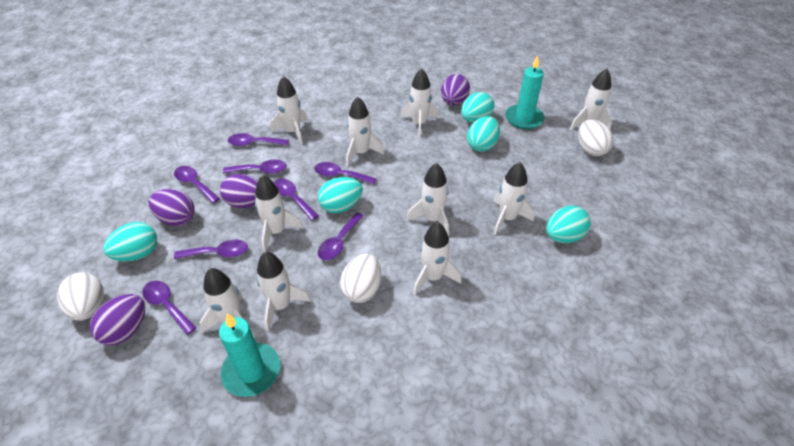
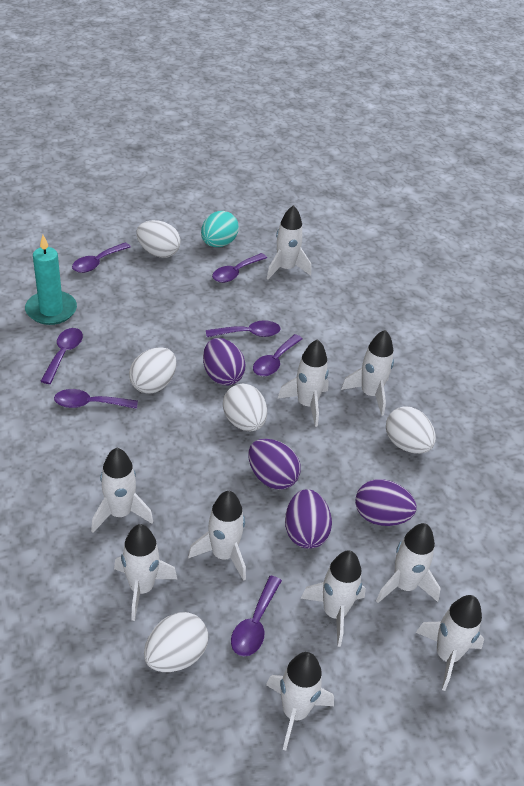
purple spoon: 8 -> 7
turquoise candle: 2 -> 1
turquoise egg: 5 -> 1
white egg: 3 -> 5

